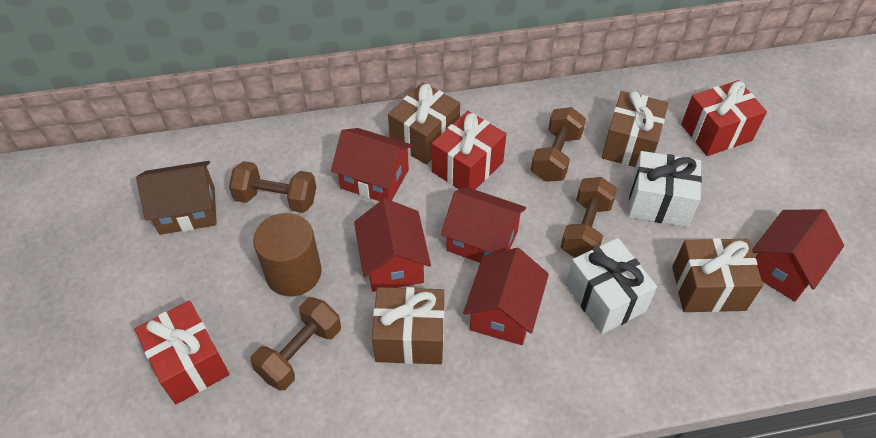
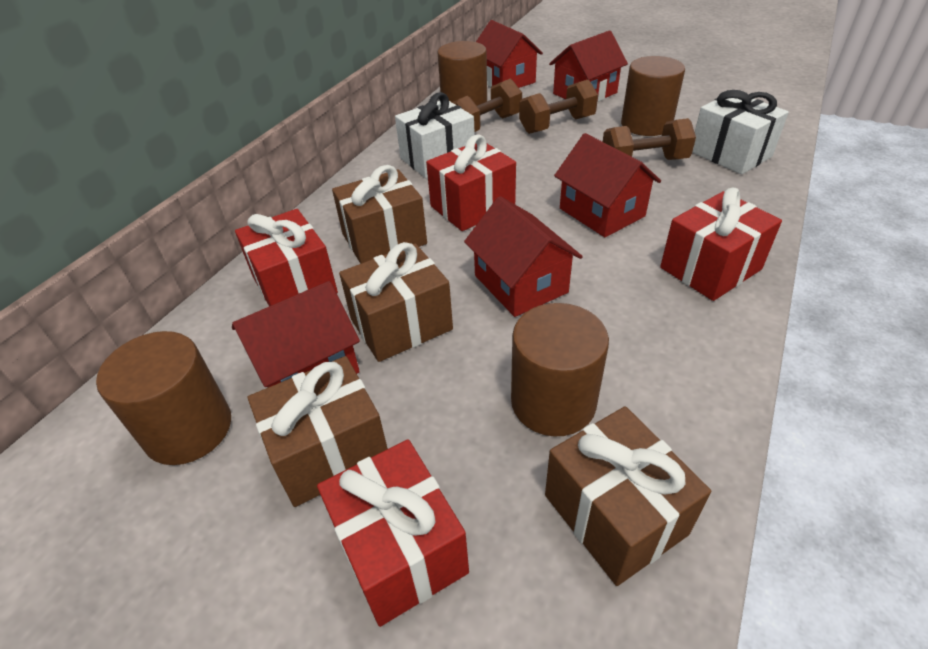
brown cylinder: 1 -> 4
brown dumbbell: 4 -> 3
brown house: 1 -> 0
red gift: 3 -> 4

